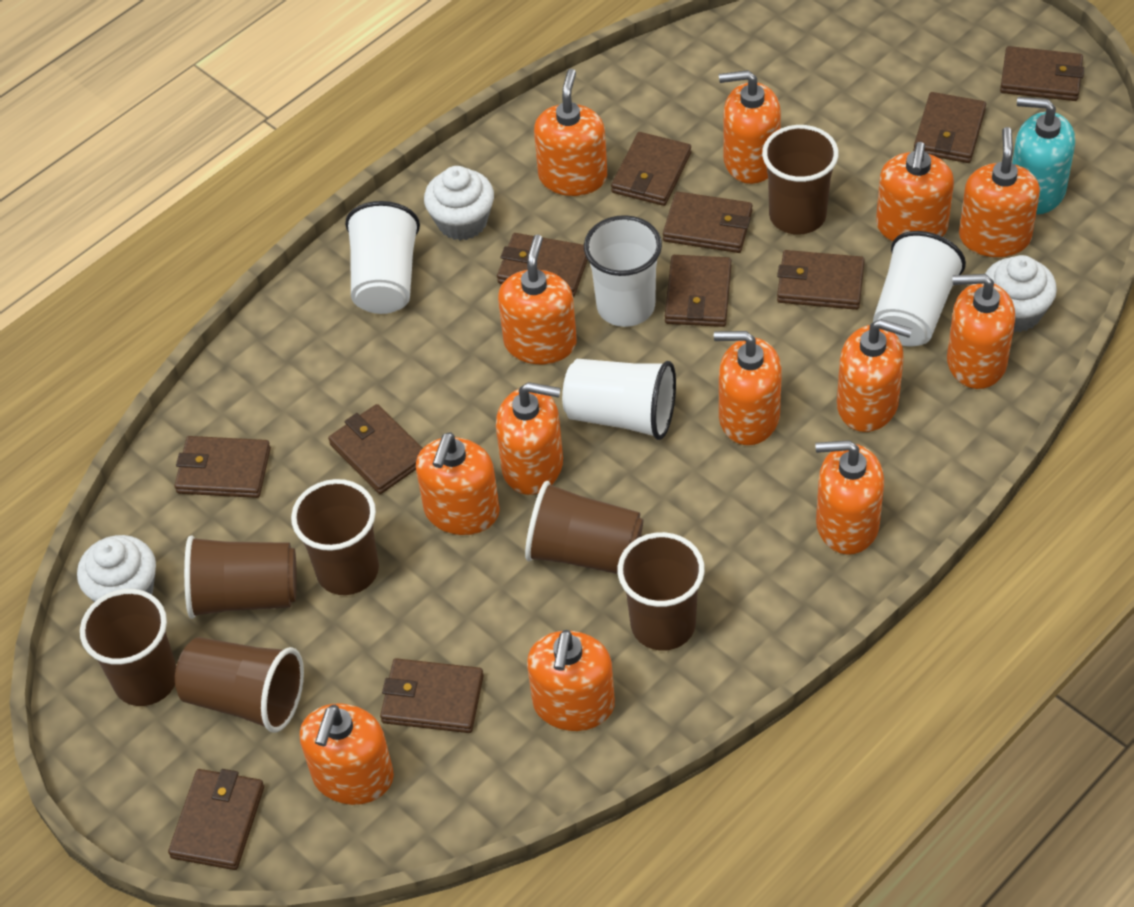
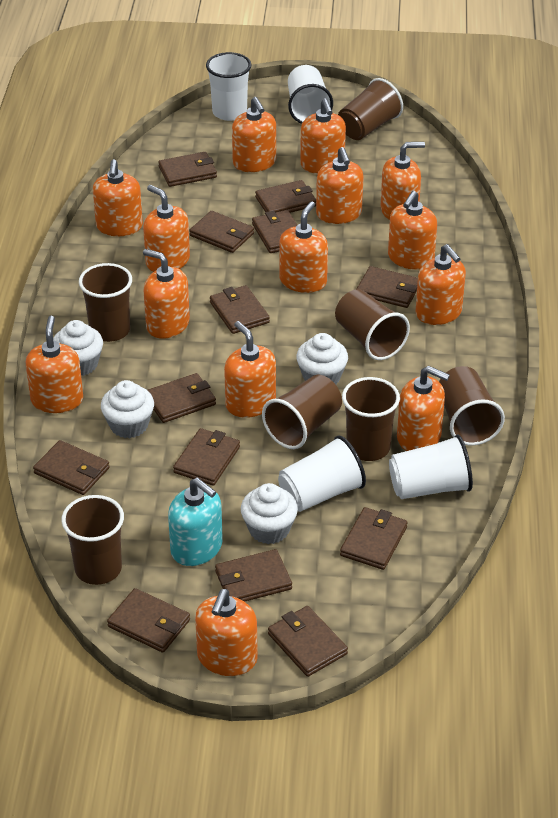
brown wallet: 11 -> 13
orange soap dispenser: 13 -> 14
white cupcake: 3 -> 4

